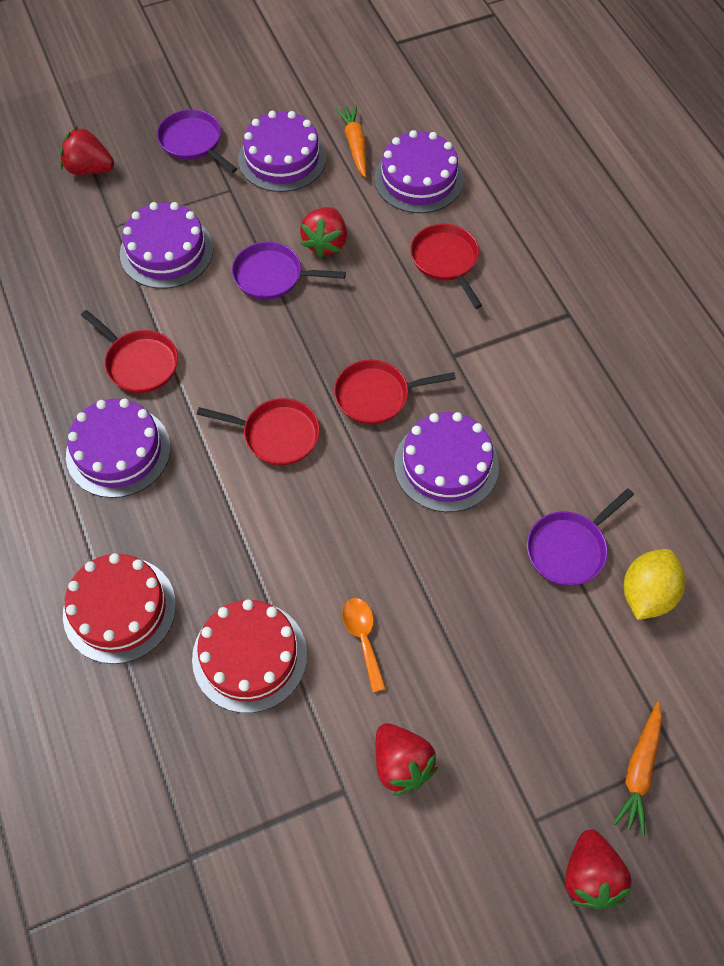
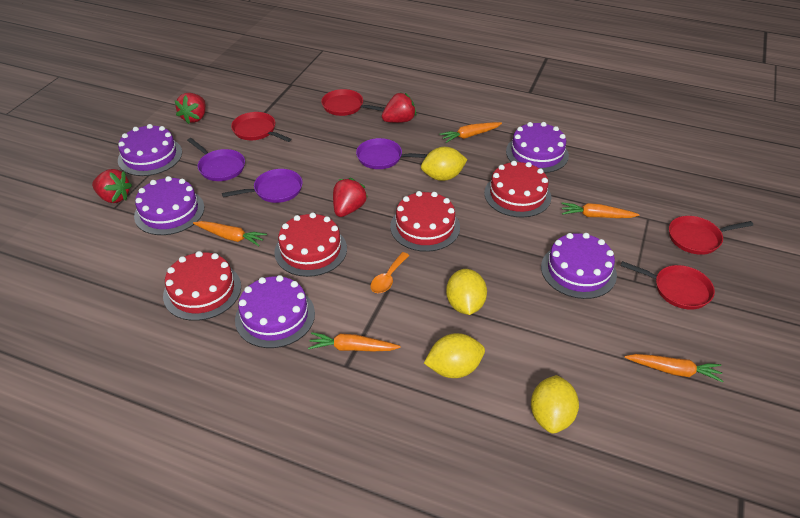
orange carrot: 2 -> 5
red cake: 2 -> 4
yellow lemon: 1 -> 4

